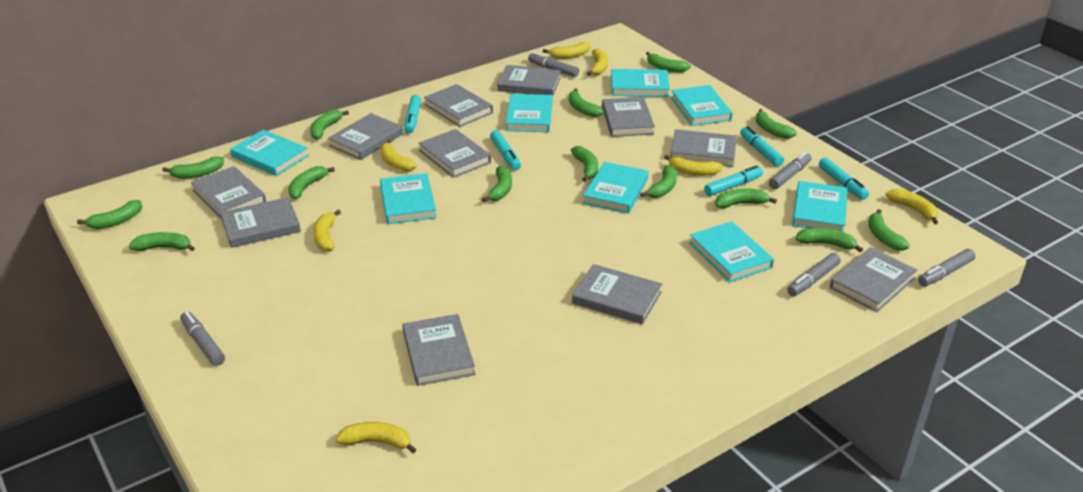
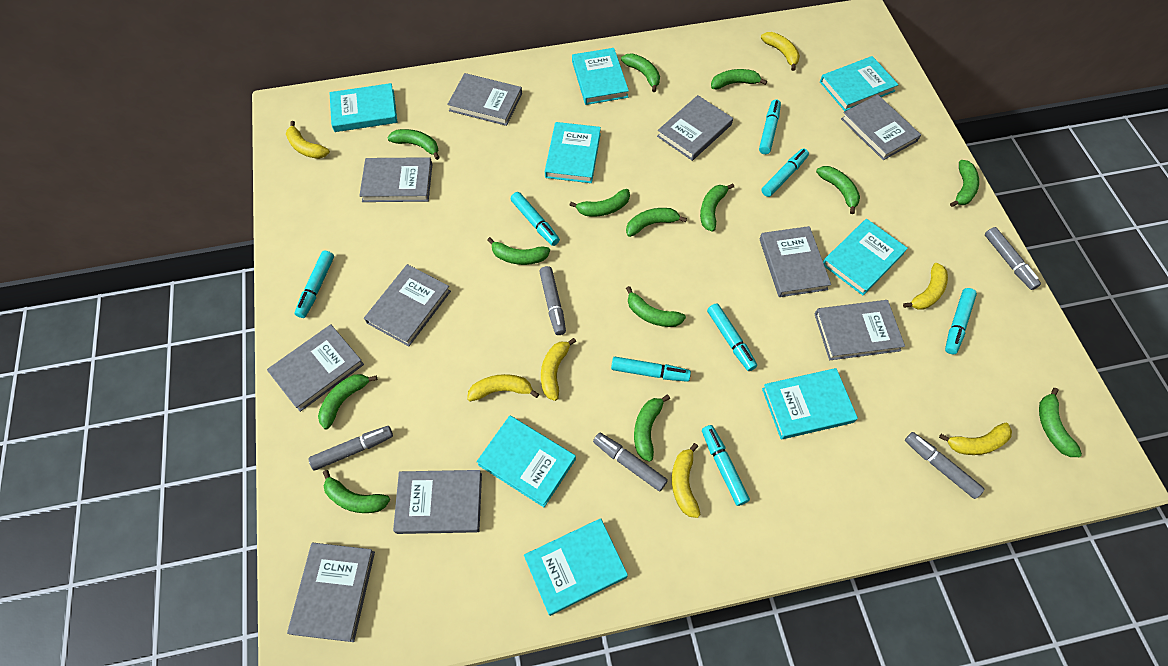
grey book: 11 -> 10
turquoise marker: 5 -> 8

